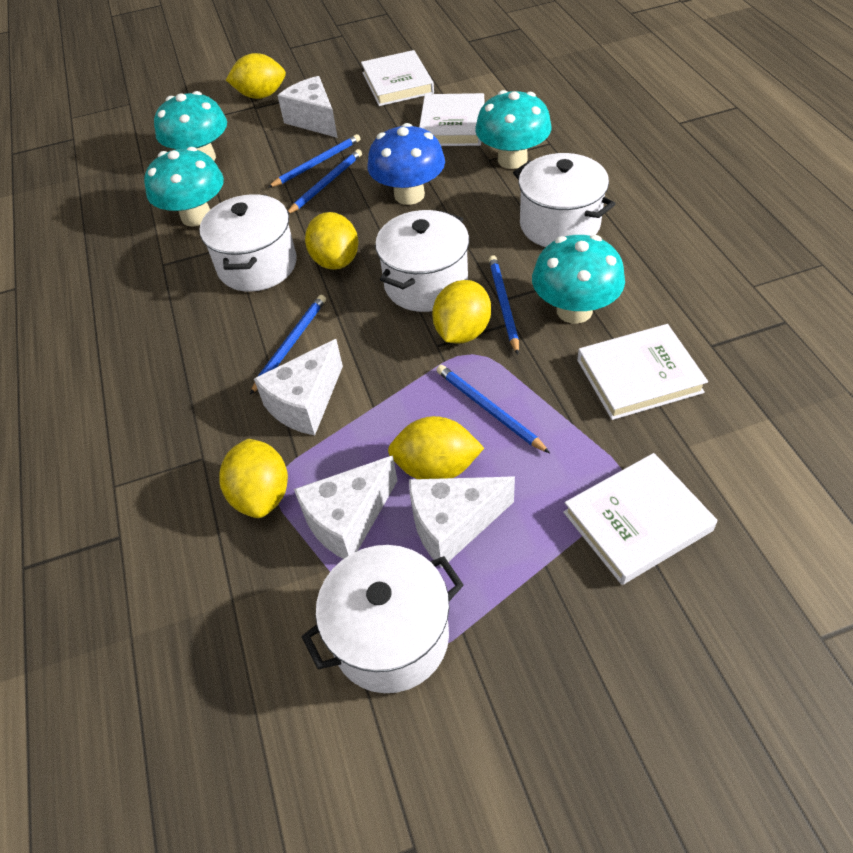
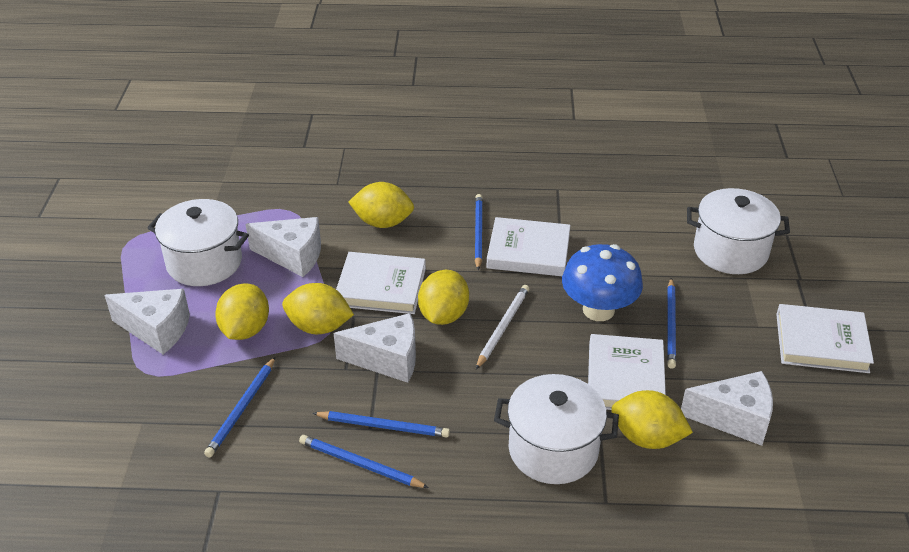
turquoise mushroom: 4 -> 0
white pencil: 0 -> 1
white pot: 4 -> 3

